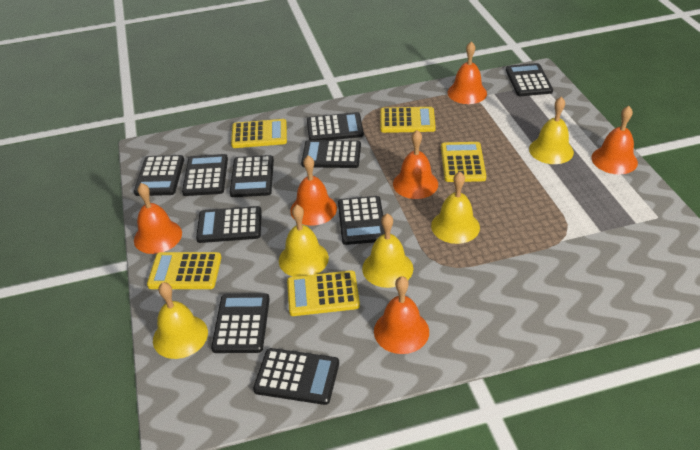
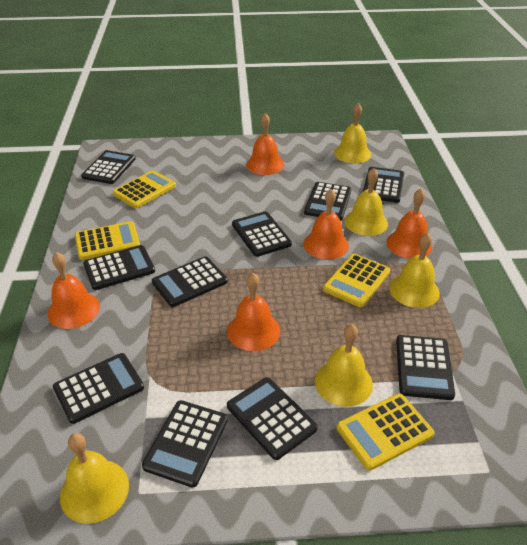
orange bell: 6 -> 5
yellow calculator: 5 -> 4

